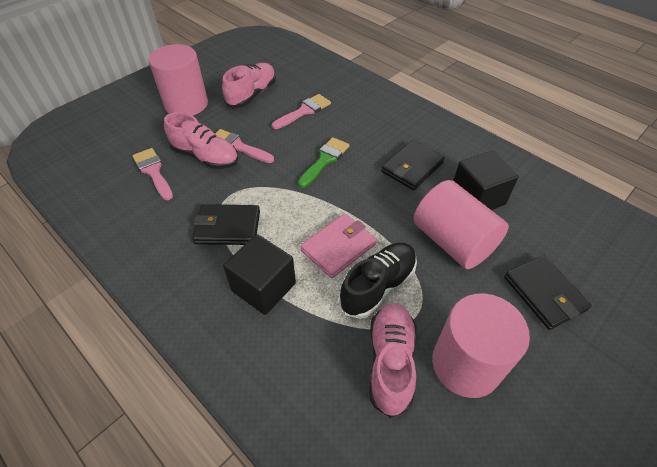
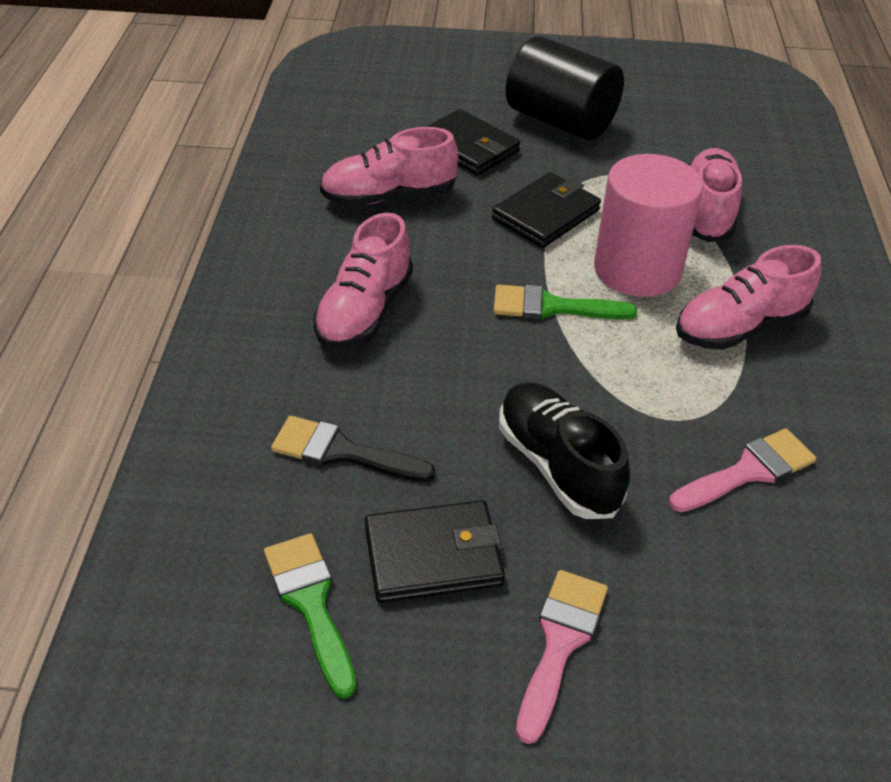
black brush: 0 -> 1
black cube: 2 -> 0
black cylinder: 0 -> 1
green brush: 1 -> 2
pink brush: 3 -> 2
pink cylinder: 3 -> 1
pink shoe: 3 -> 4
pink wallet: 1 -> 0

